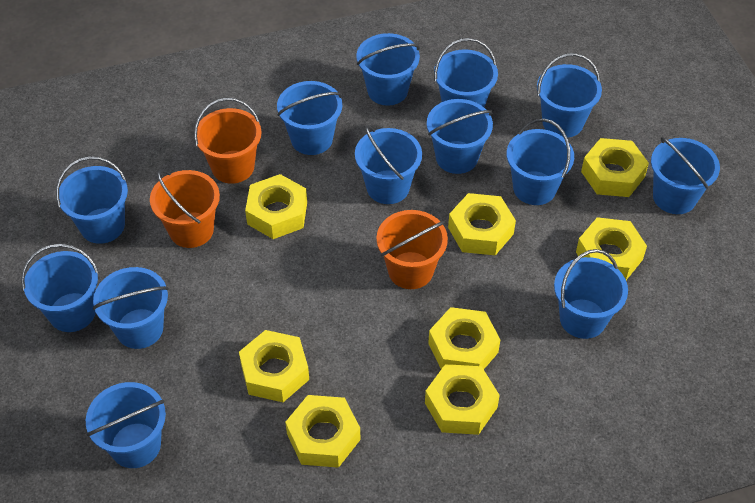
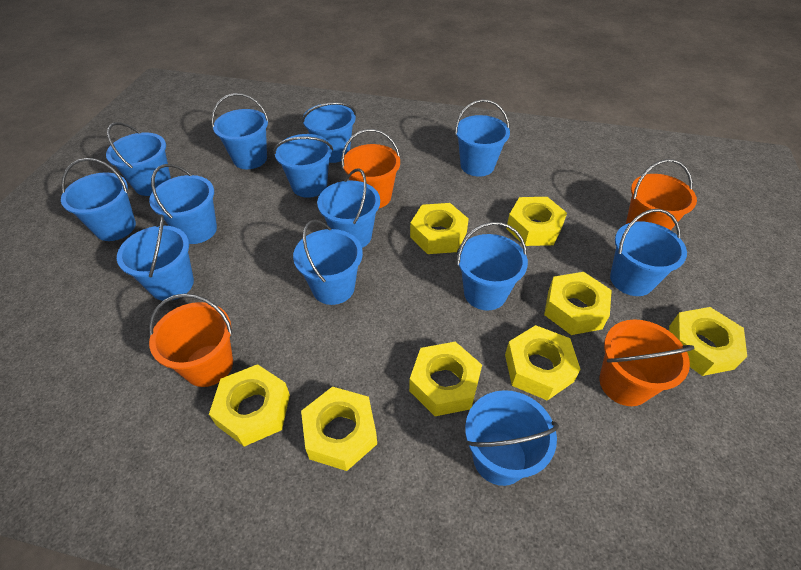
orange bucket: 3 -> 4

